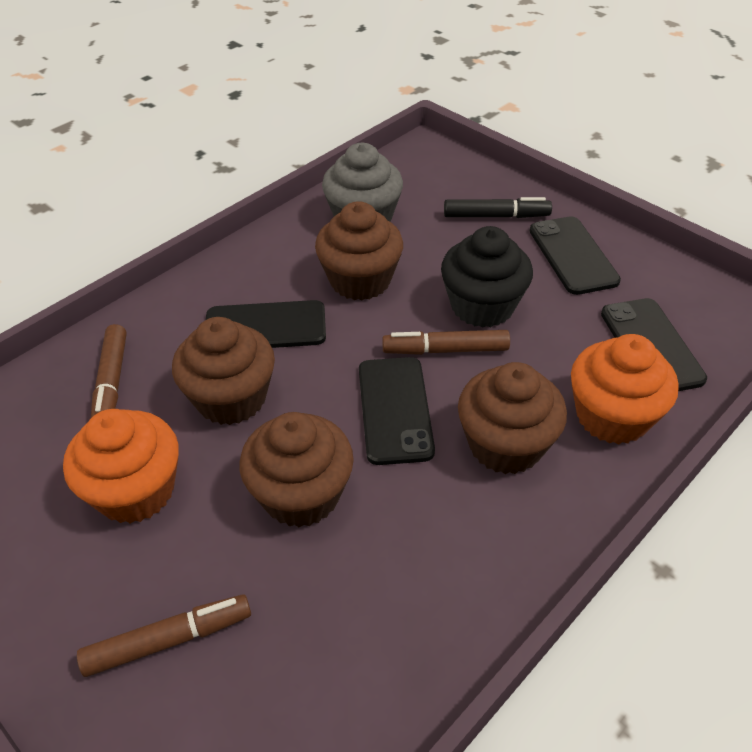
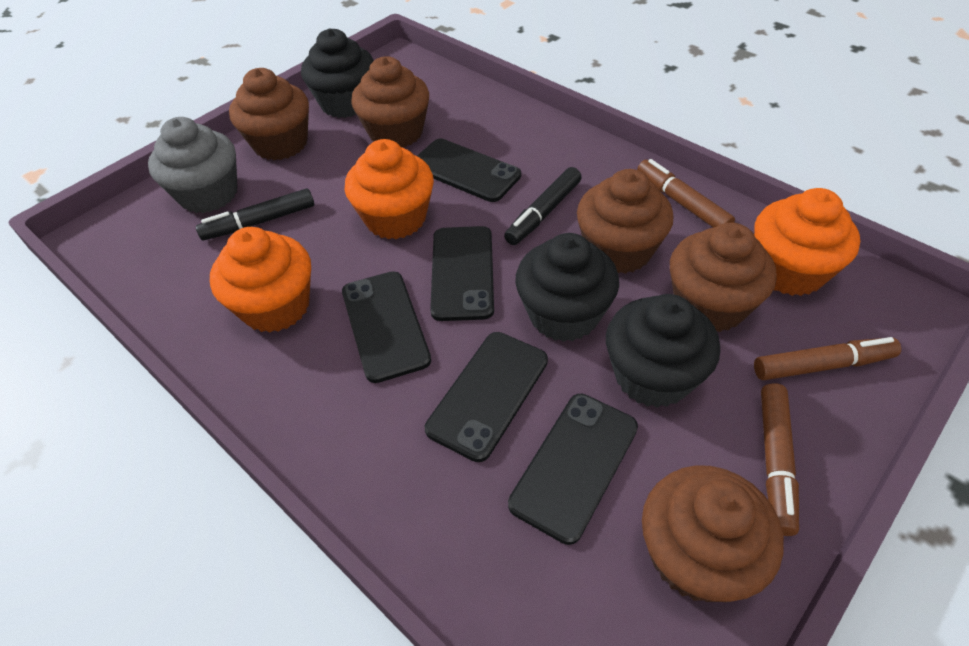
black cupcake: 1 -> 3
black marker: 1 -> 2
black phone: 4 -> 5
brown cupcake: 4 -> 5
orange cupcake: 2 -> 3

